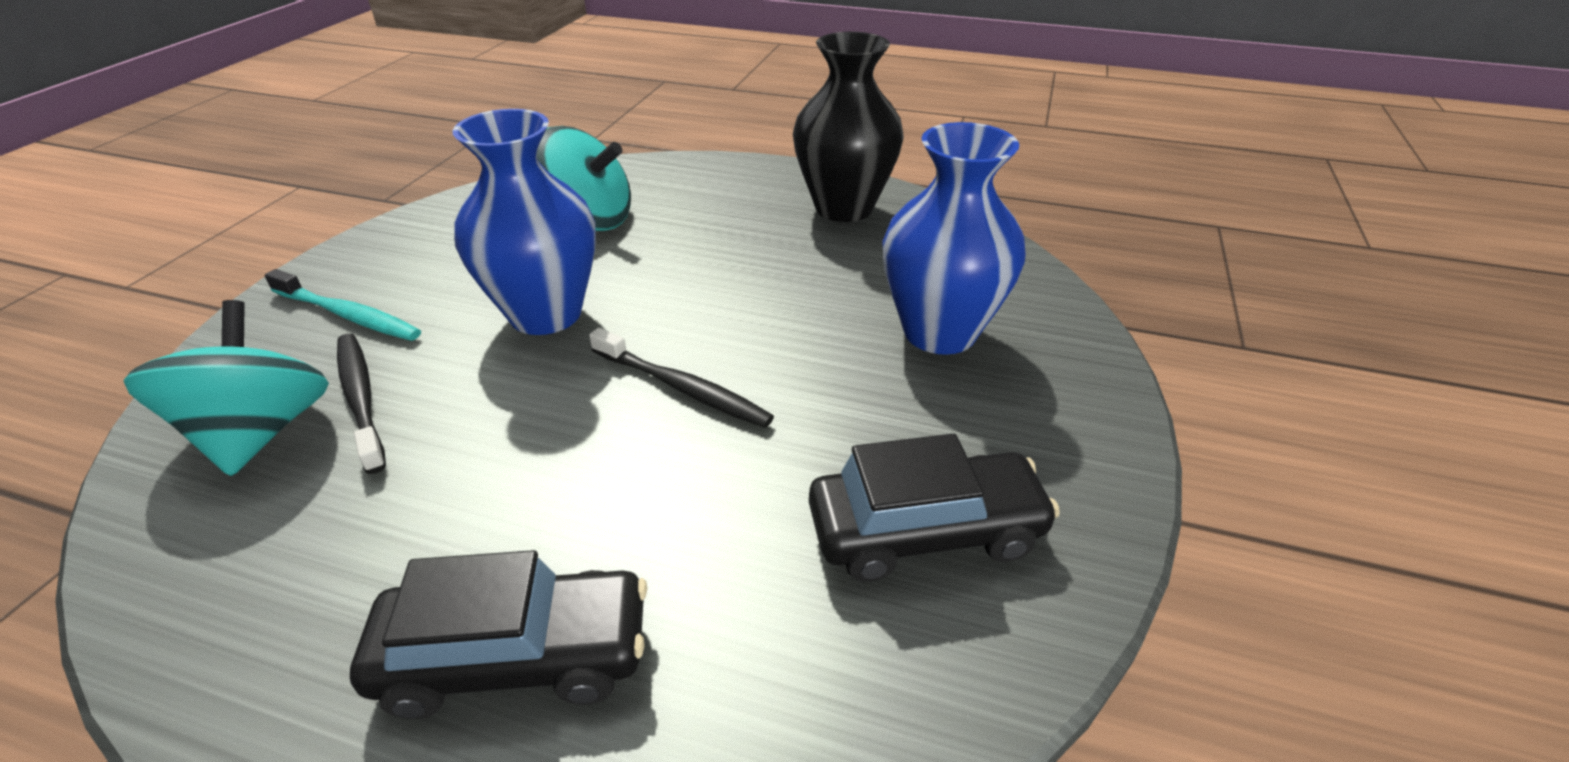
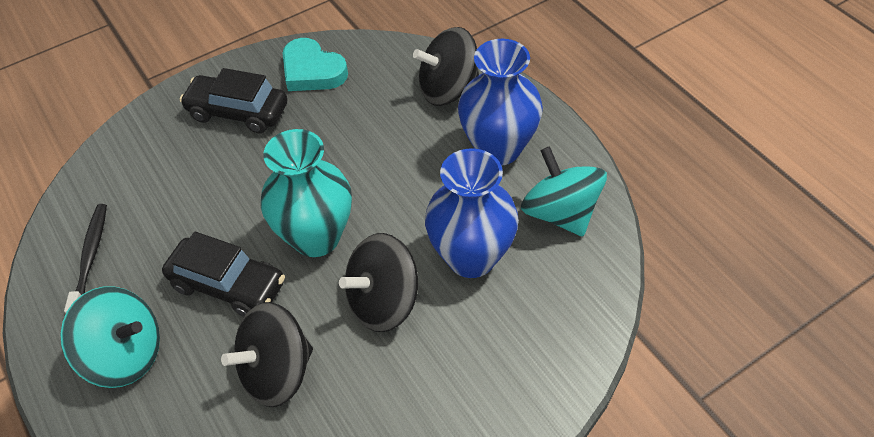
black spinning top: 0 -> 3
black toothbrush: 2 -> 1
black vase: 1 -> 0
turquoise heart: 0 -> 1
turquoise toothbrush: 1 -> 0
turquoise vase: 0 -> 1

